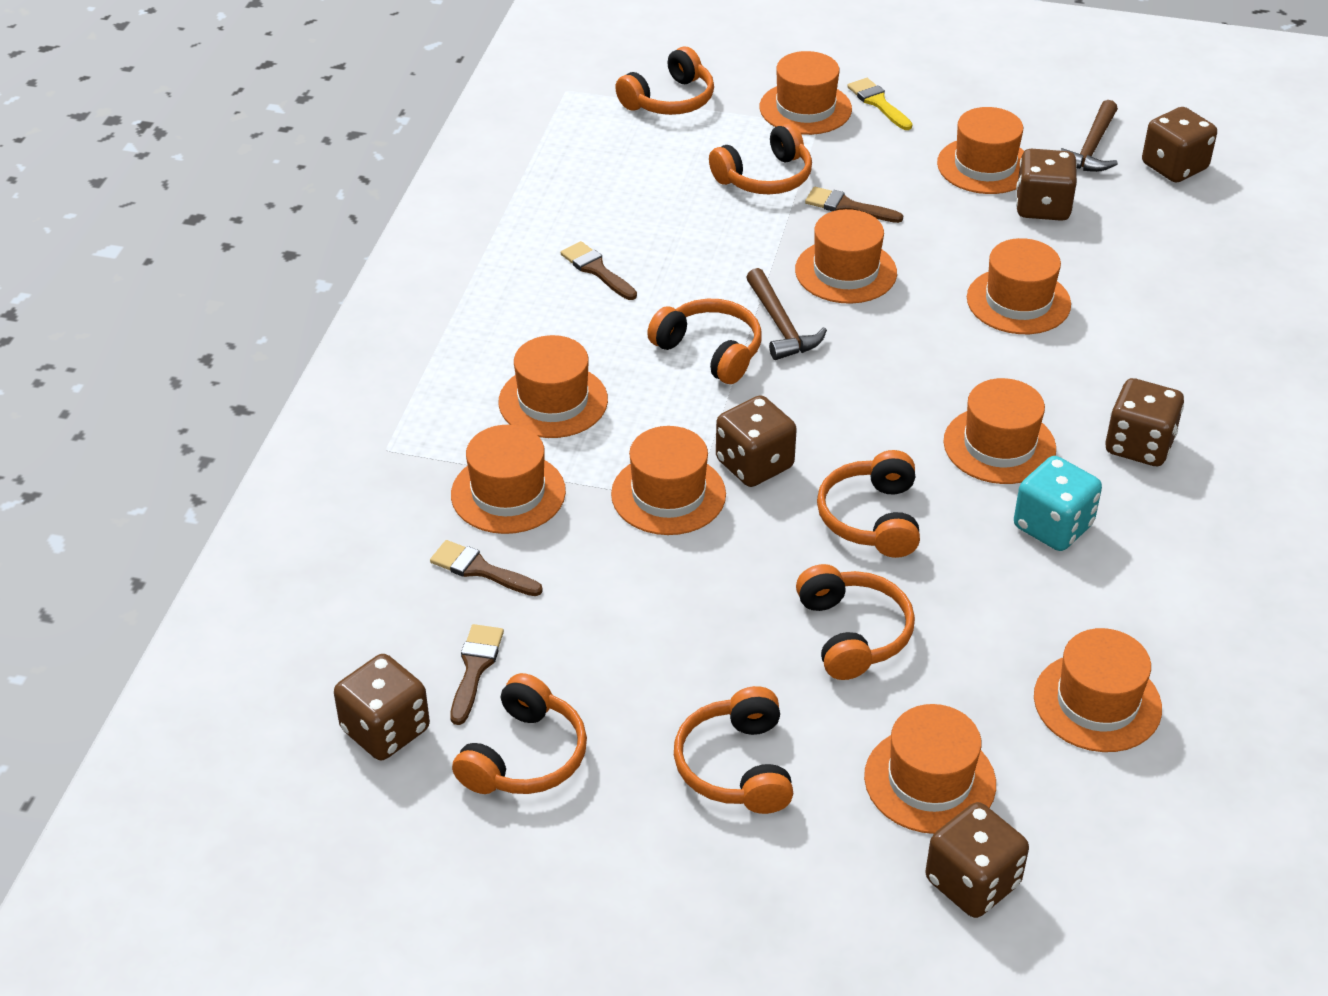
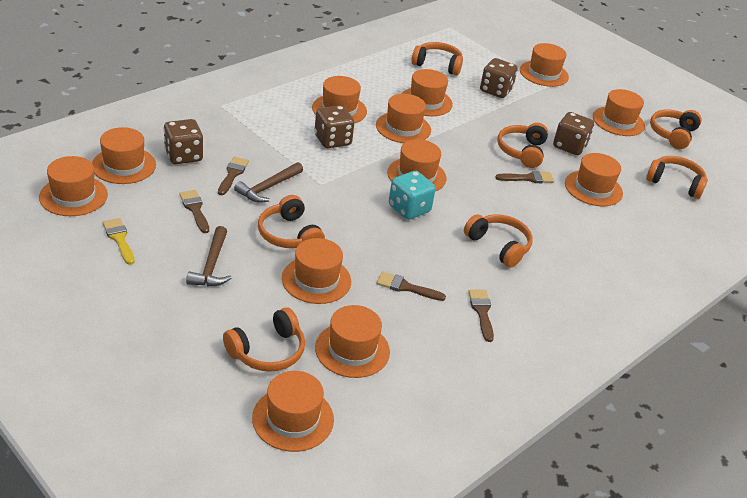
brown brush: 4 -> 5
brown dice: 6 -> 4
orange hat: 10 -> 12

